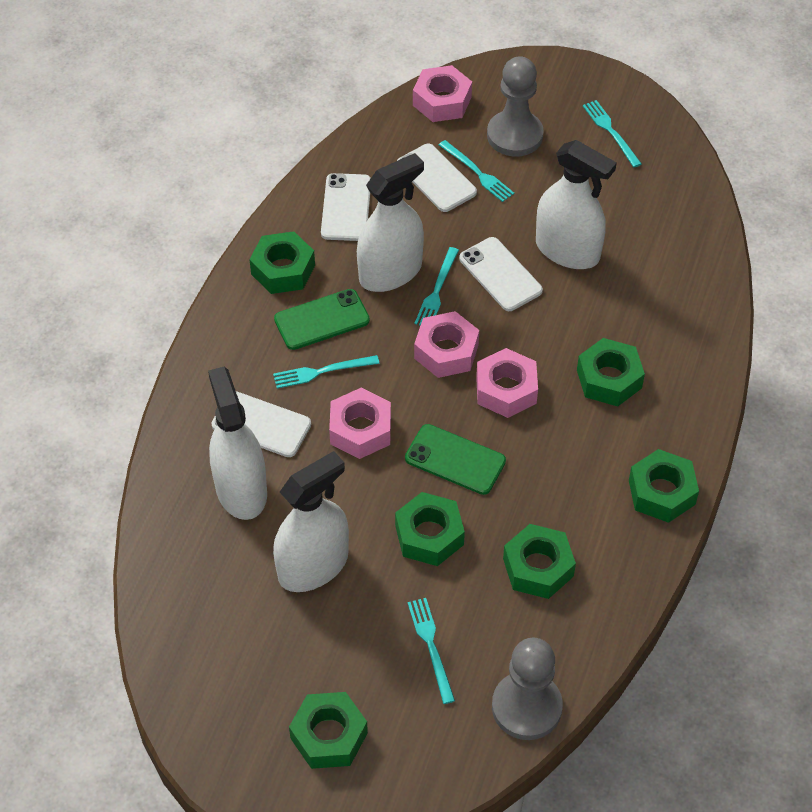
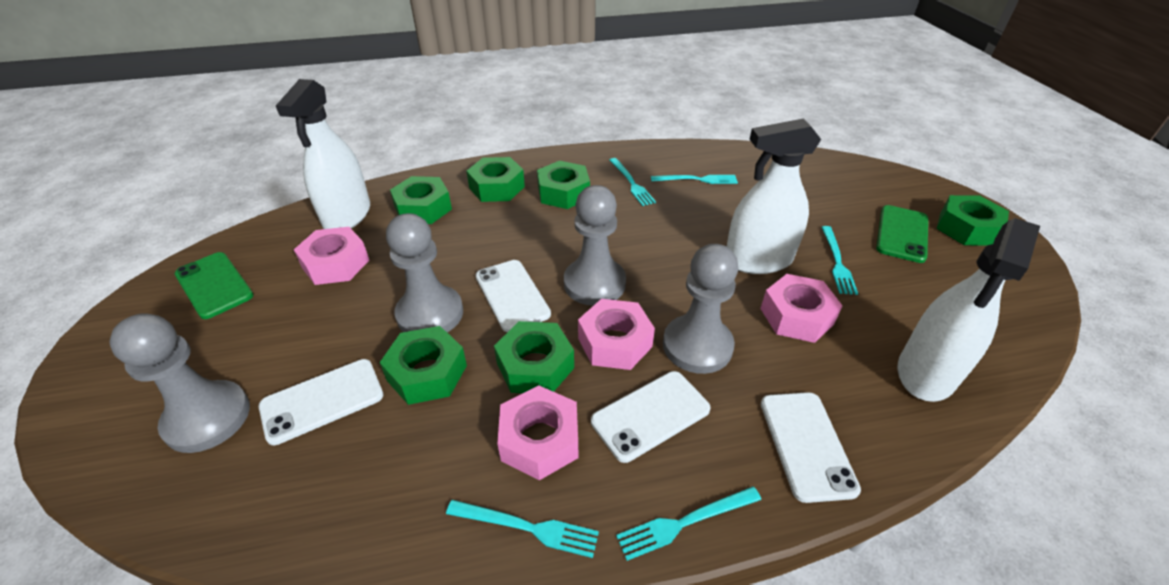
grey pawn: 2 -> 4
white spray bottle: 4 -> 3

